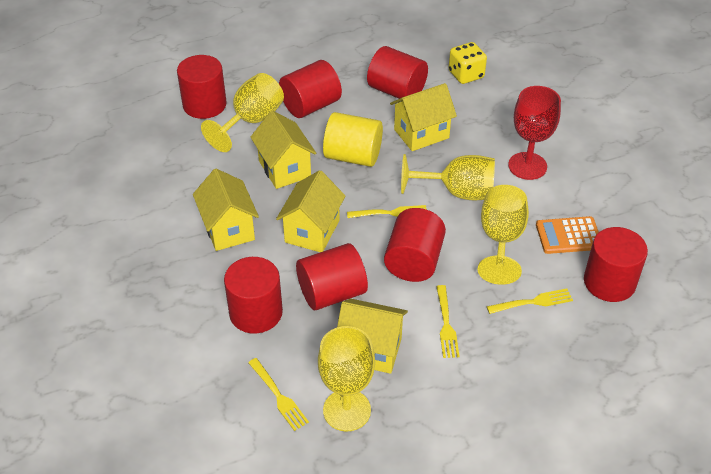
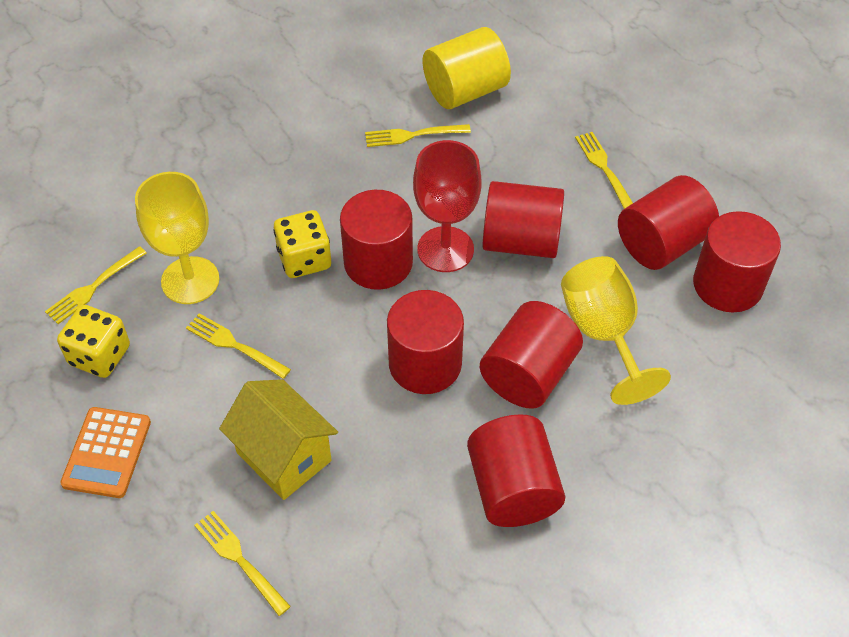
yellow dice: 1 -> 2
yellow fork: 4 -> 5
yellow goblet: 4 -> 2
yellow house: 5 -> 1

